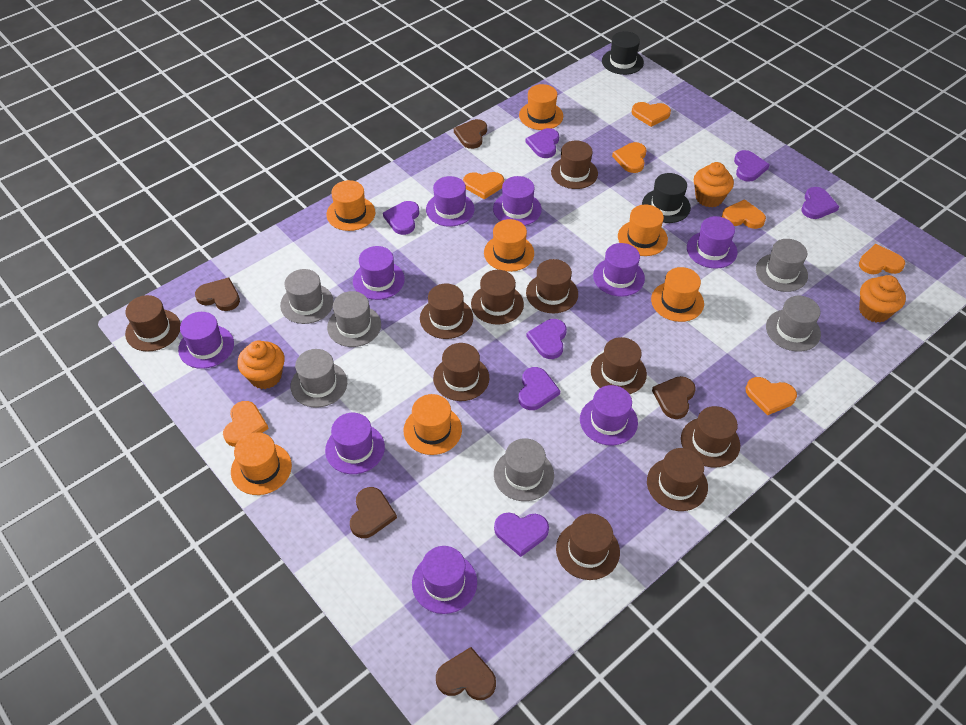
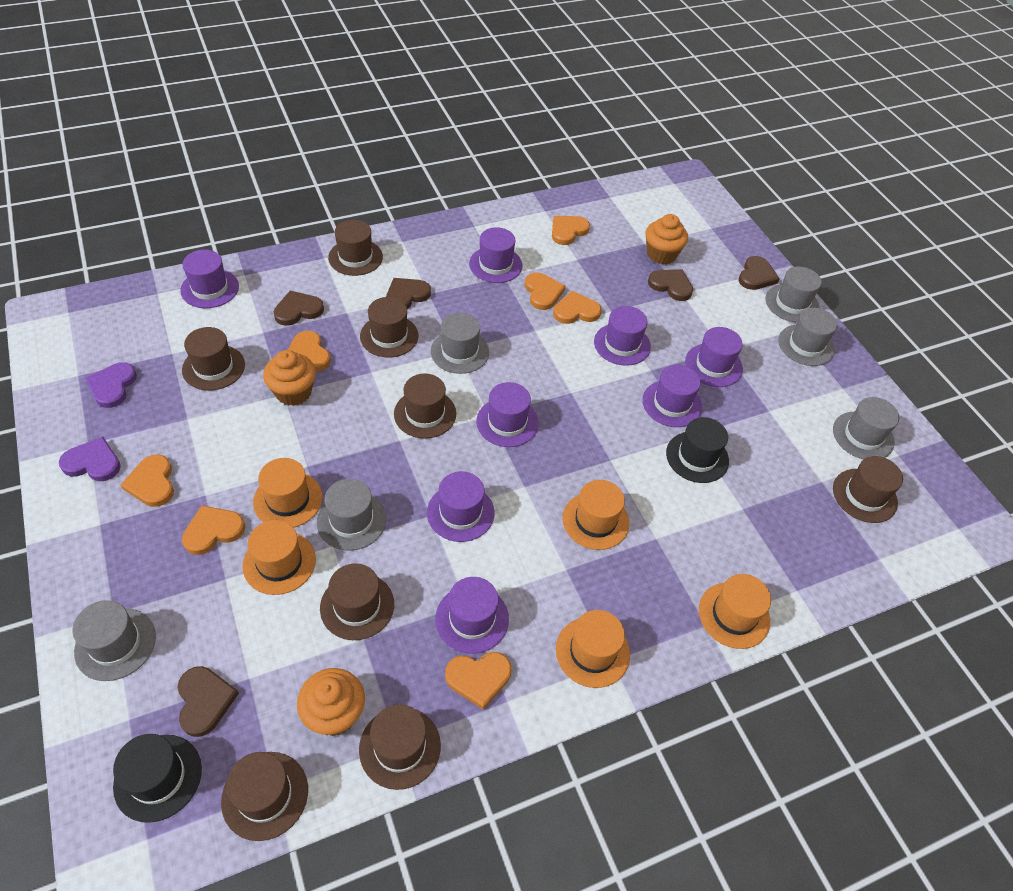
brown hat: 10 -> 8
orange hat: 7 -> 5
purple hat: 9 -> 8
purple heart: 7 -> 2

